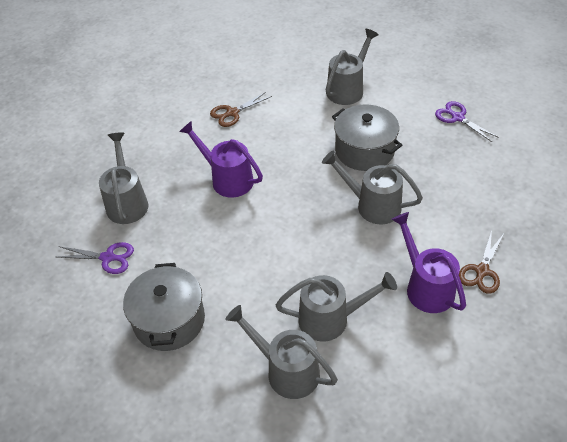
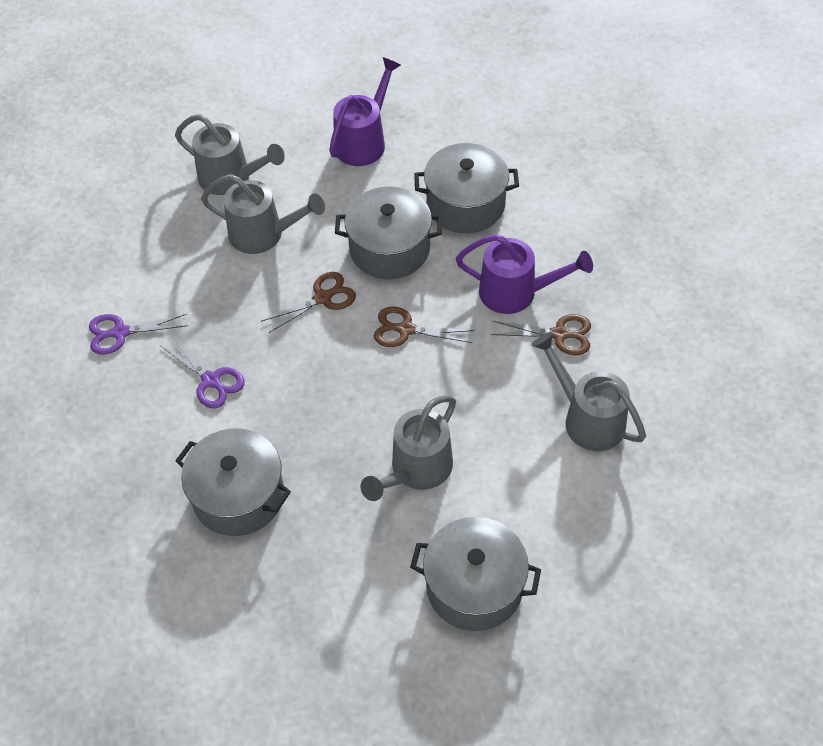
brown scissors: 2 -> 3
grey pot: 2 -> 4
grey watering can: 5 -> 4

